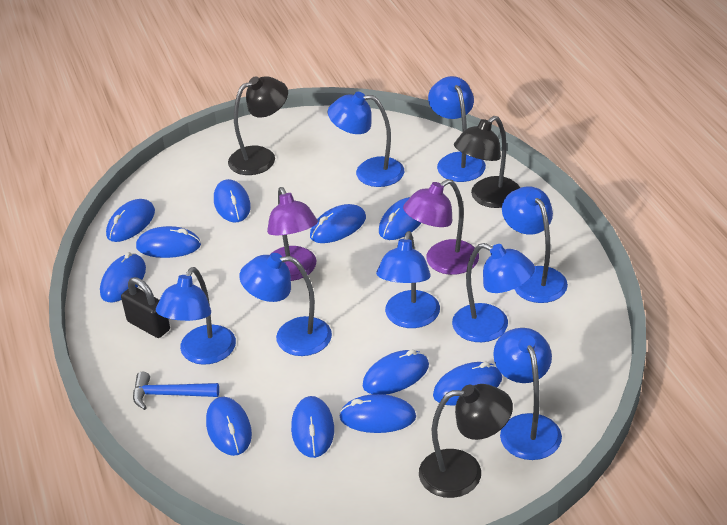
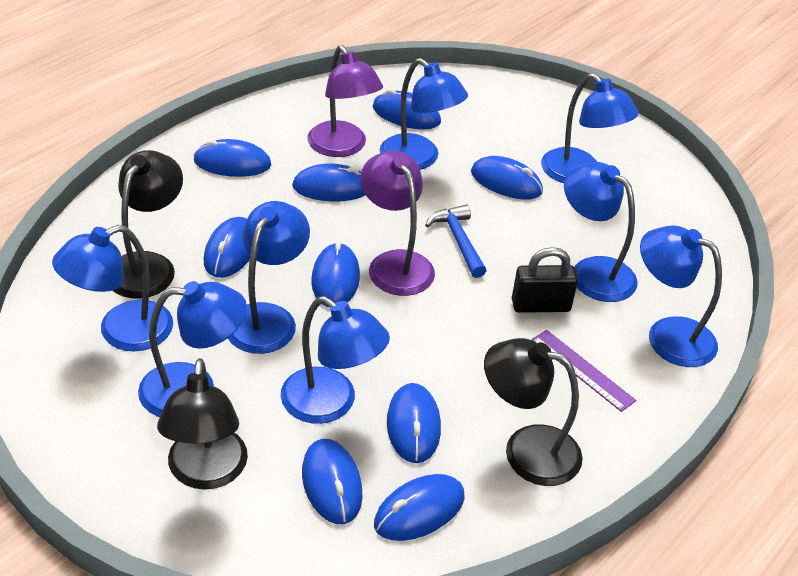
blue mouse: 11 -> 9
purple ruler: 0 -> 1

